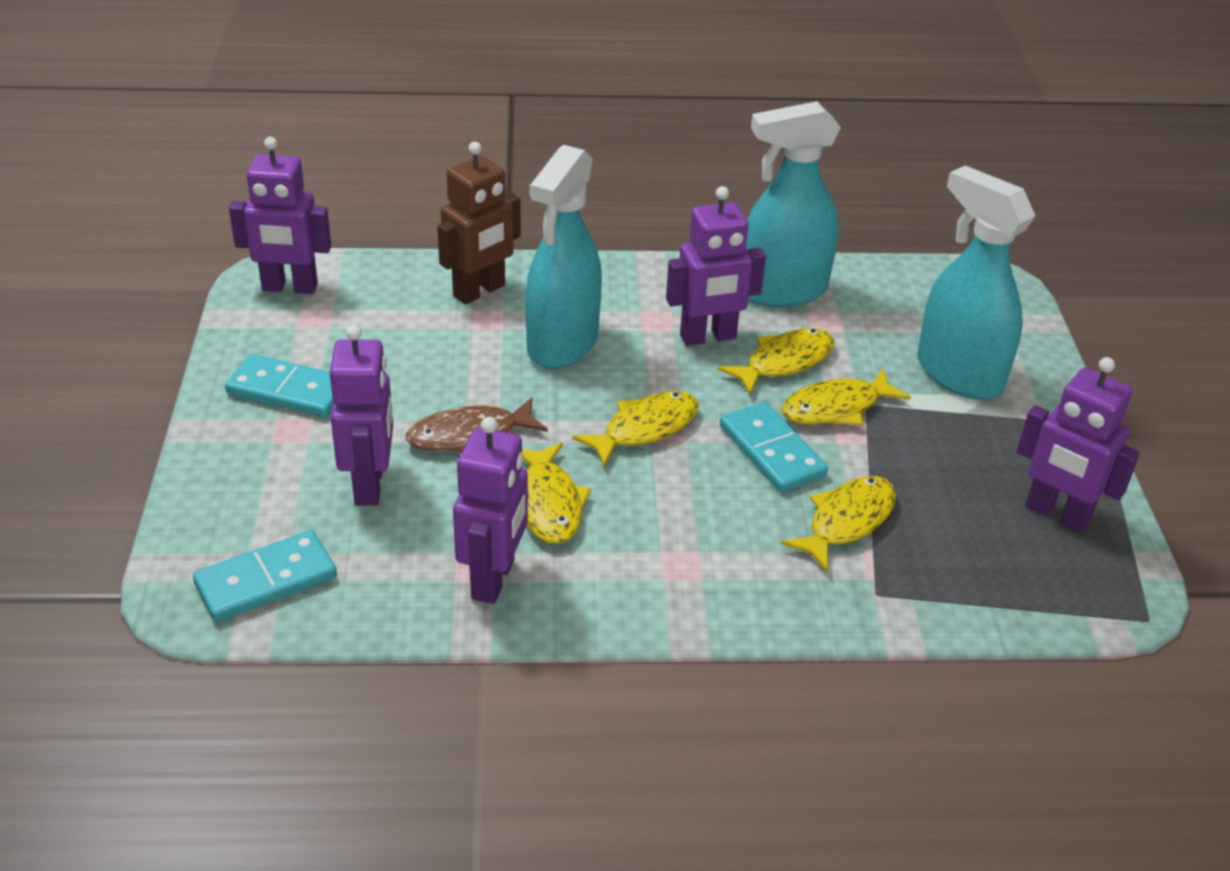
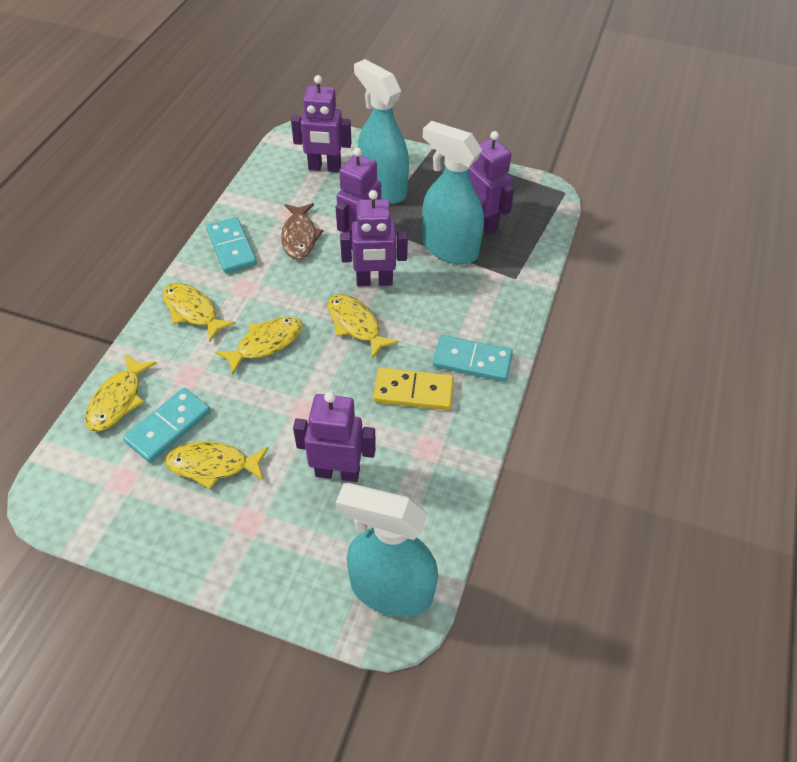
brown robot: 1 -> 0
yellow domino: 0 -> 1

